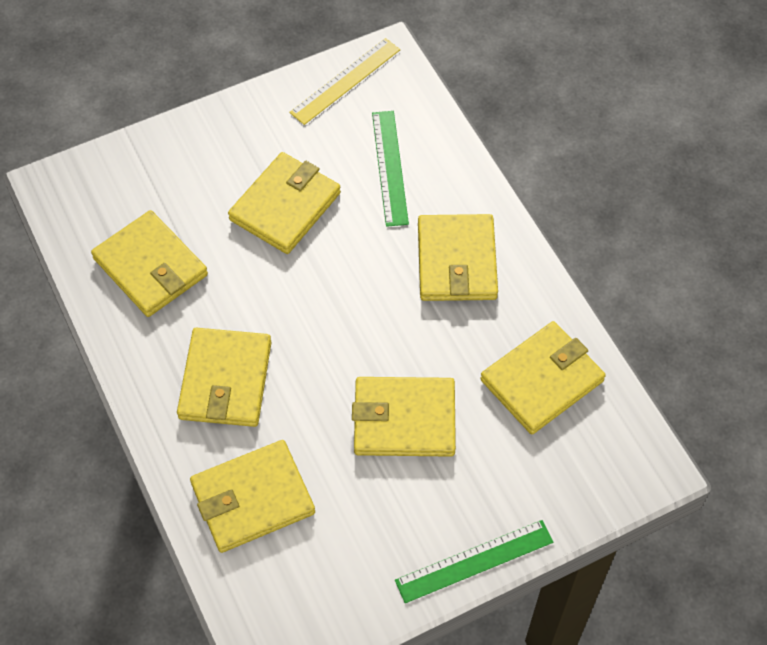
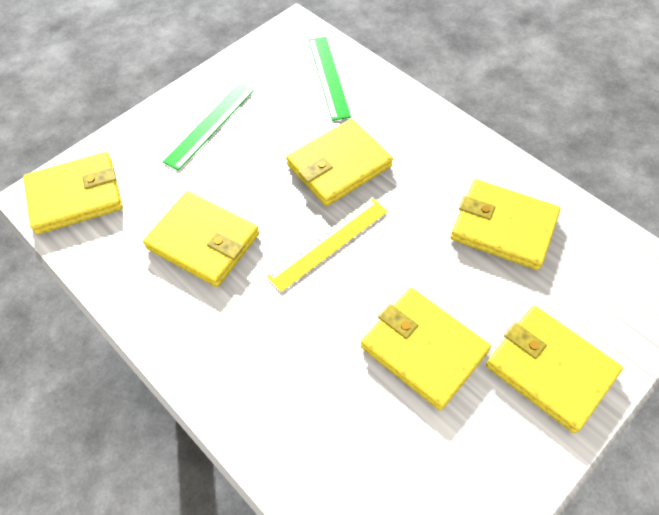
yellow wallet: 7 -> 6

